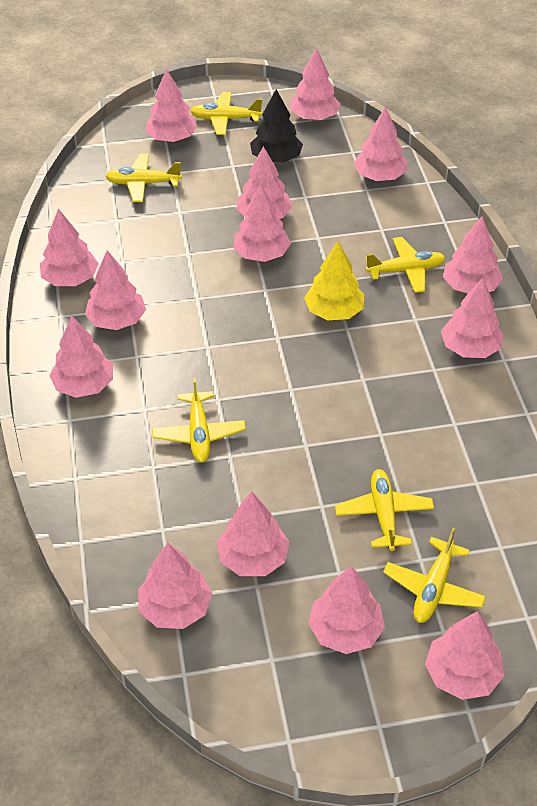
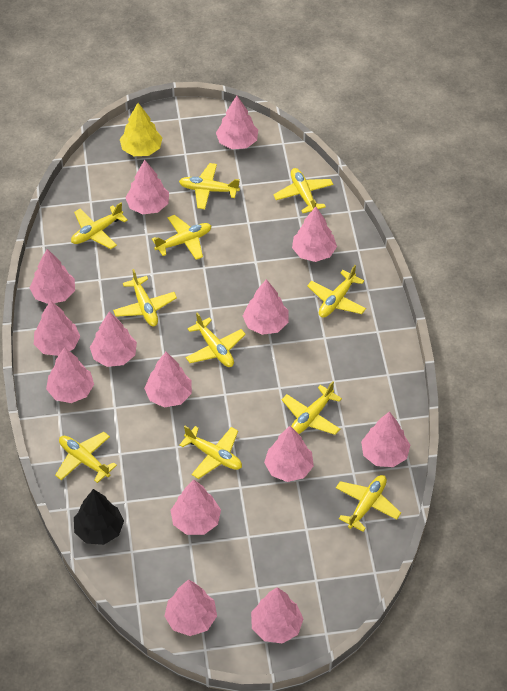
yellow plane: 6 -> 11

